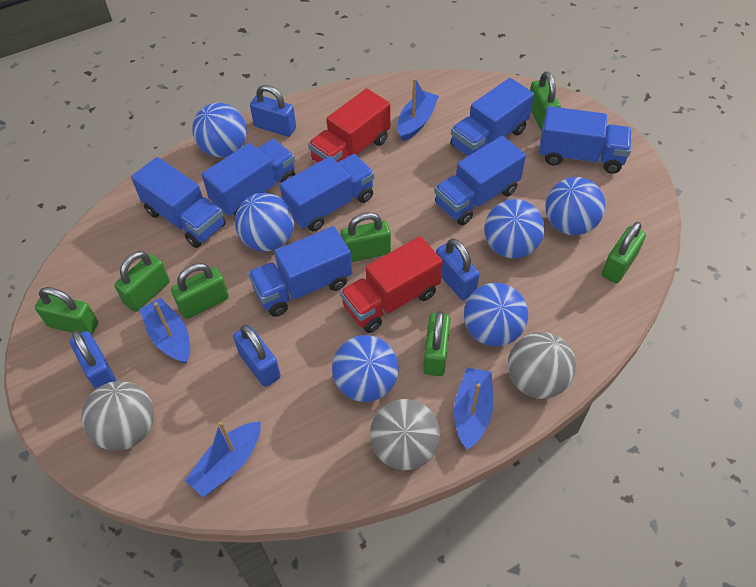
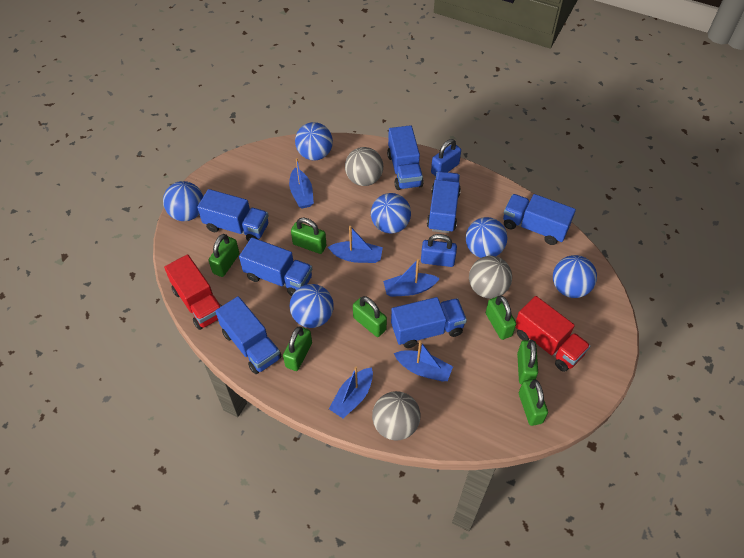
blue boat: 4 -> 5
blue padlock: 4 -> 2

